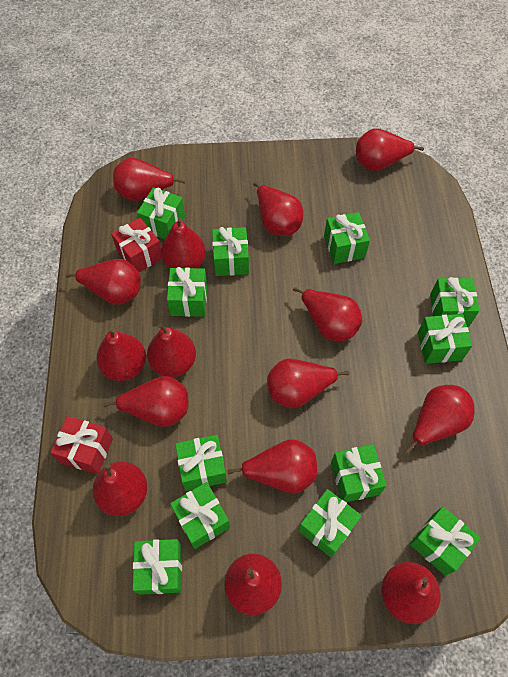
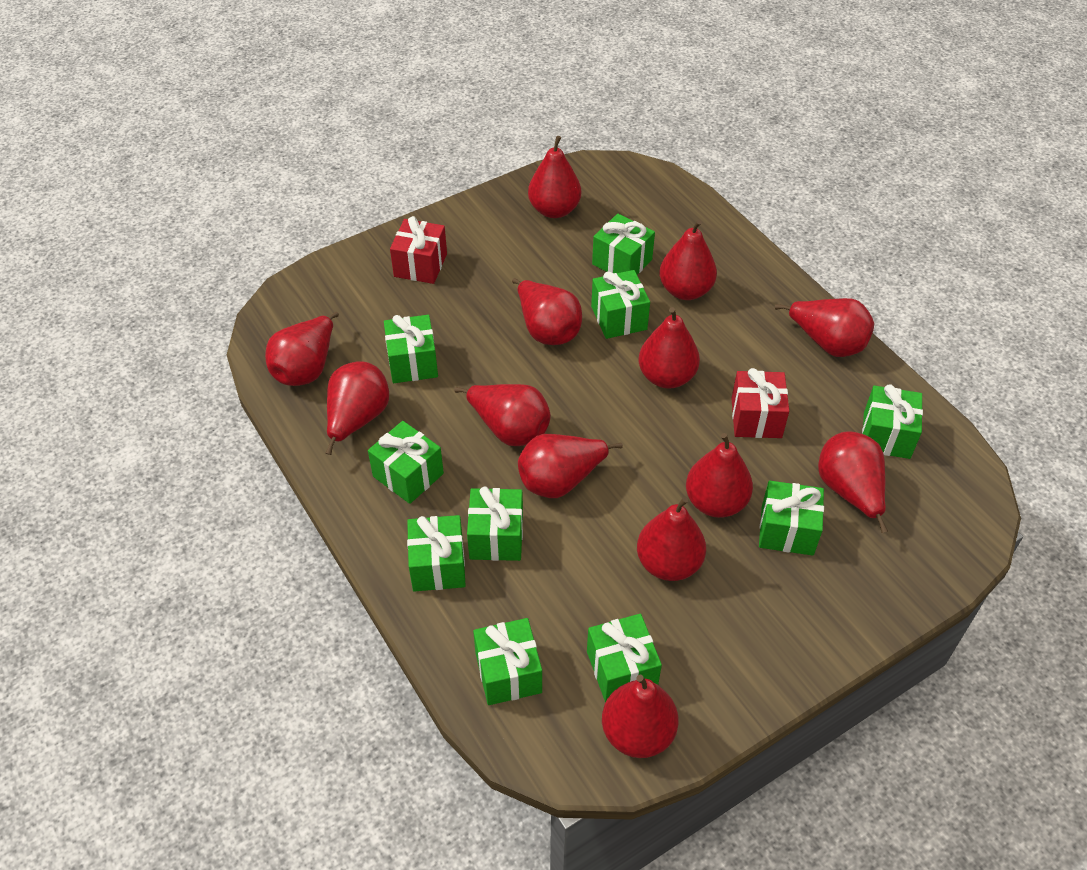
green gift: 12 -> 10
red pear: 15 -> 13

